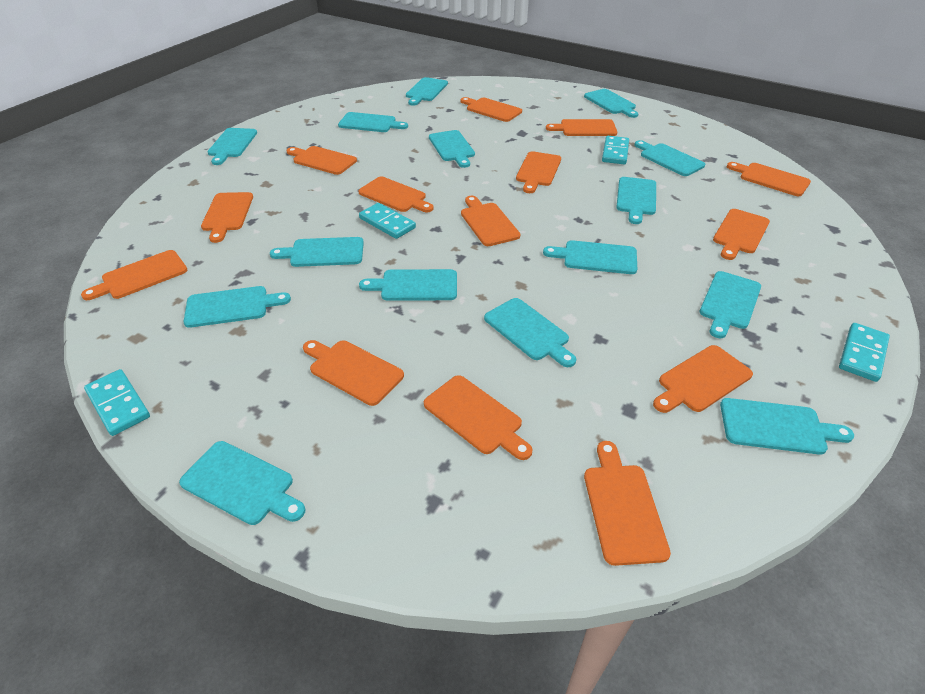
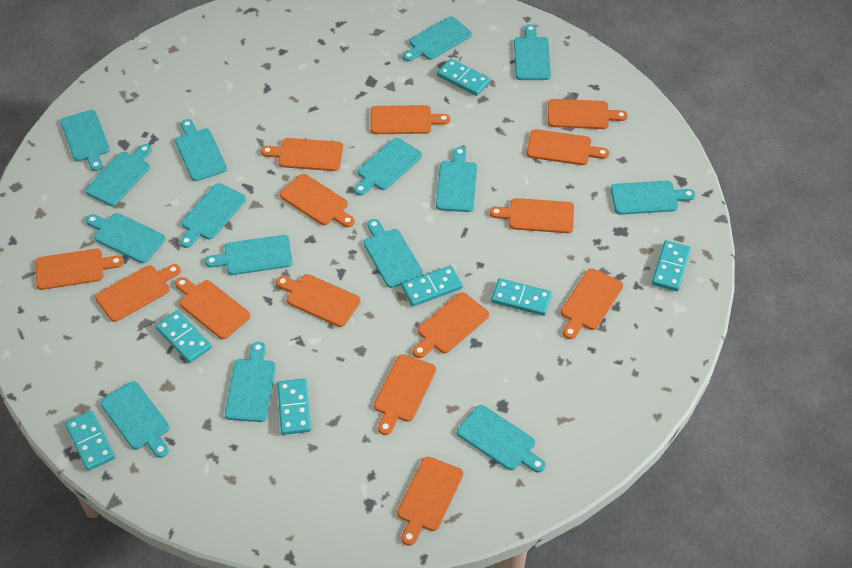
turquoise domino: 4 -> 7

